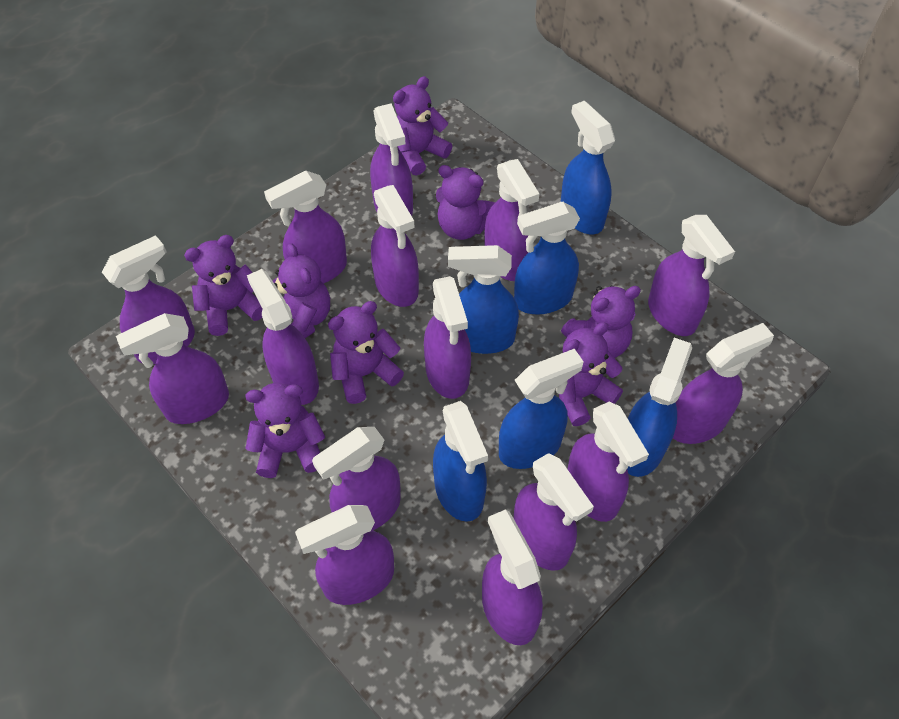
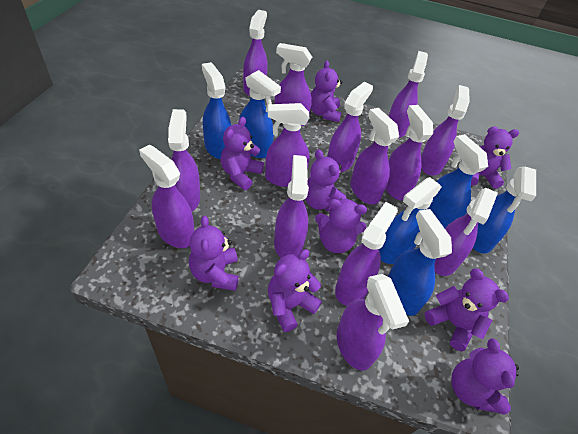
purple spray bottle: 15 -> 14
purple teddy bear: 8 -> 9

